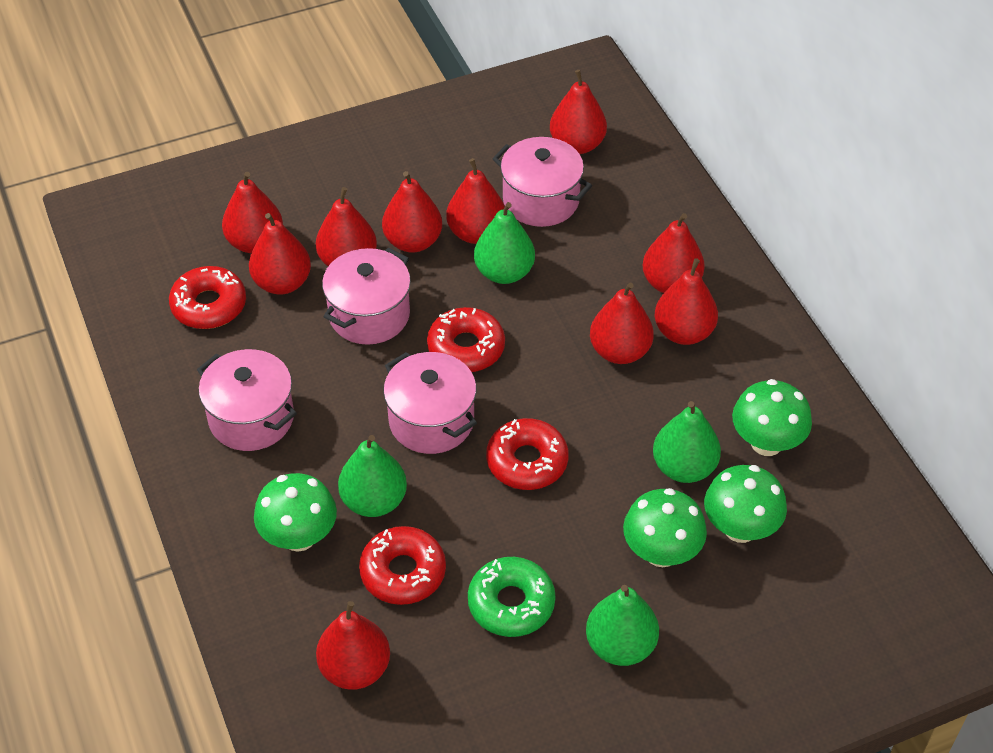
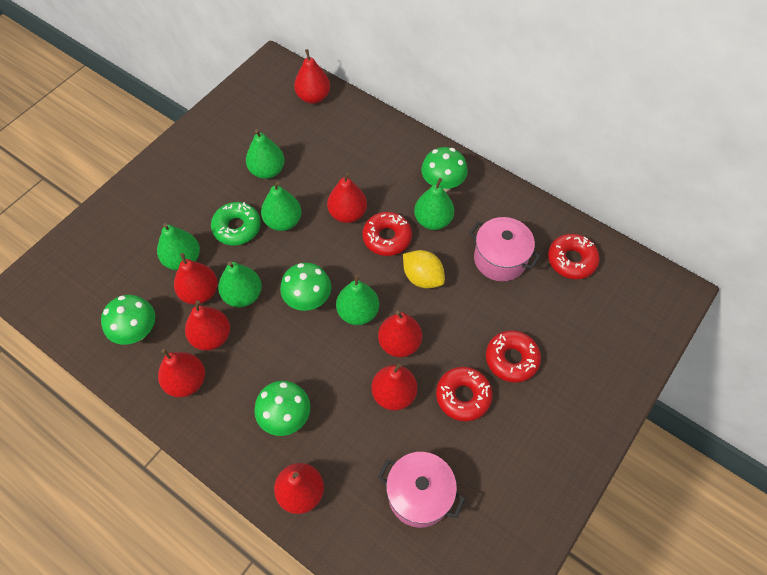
green pear: 4 -> 6
pink pot: 4 -> 2
red pear: 10 -> 8
yellow lemon: 0 -> 1

